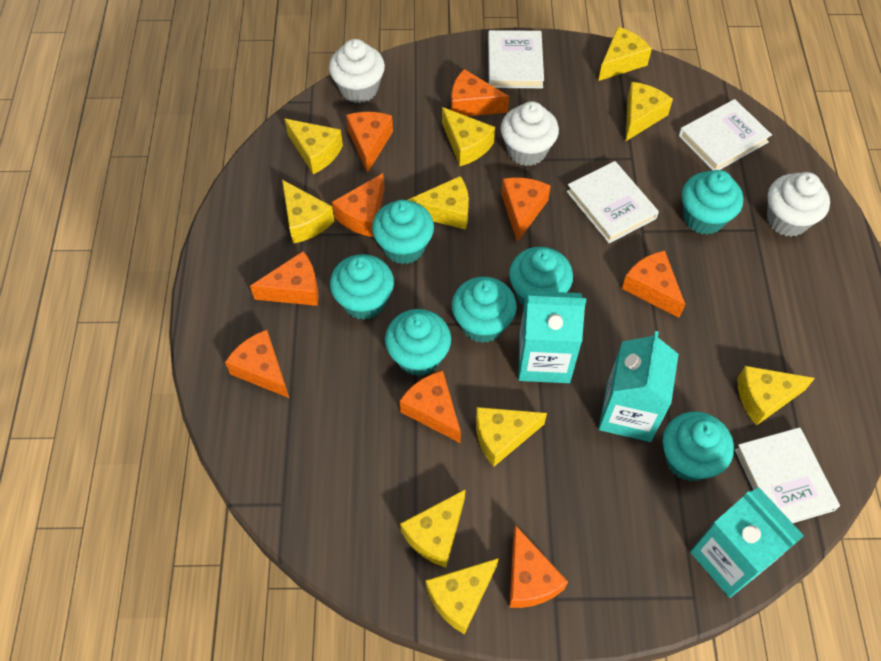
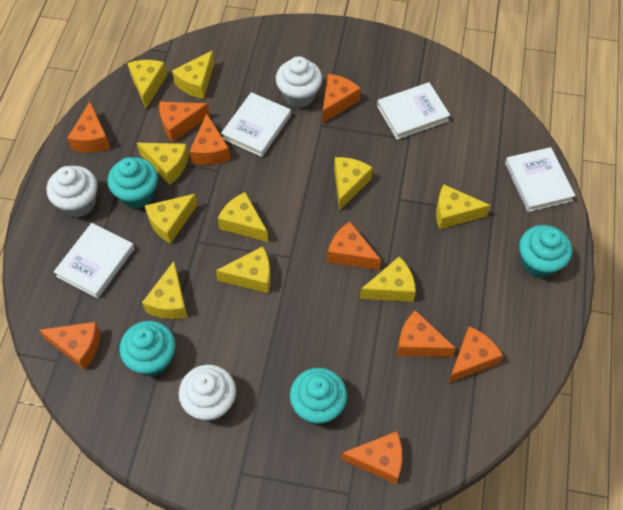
turquoise carton: 3 -> 0
turquoise cupcake: 7 -> 4

